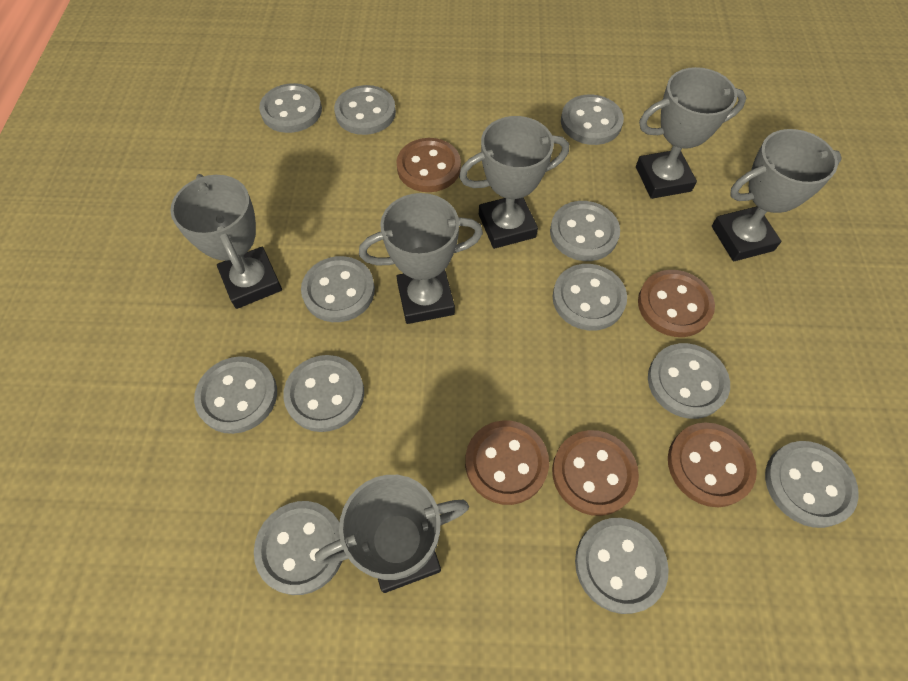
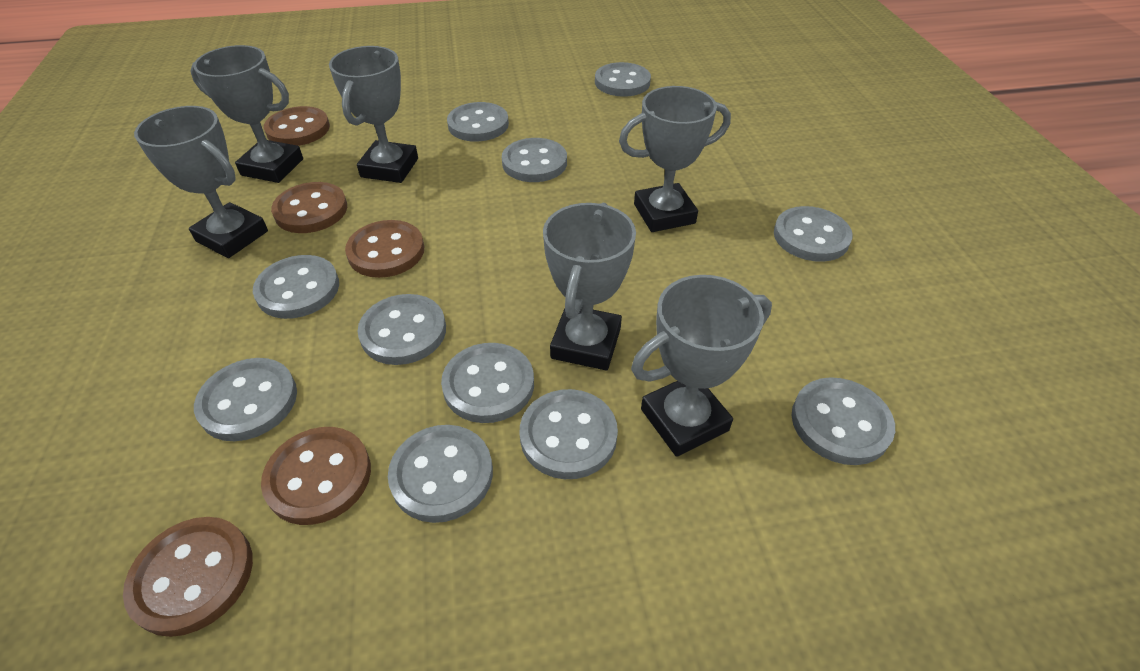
grey button: 12 -> 11

